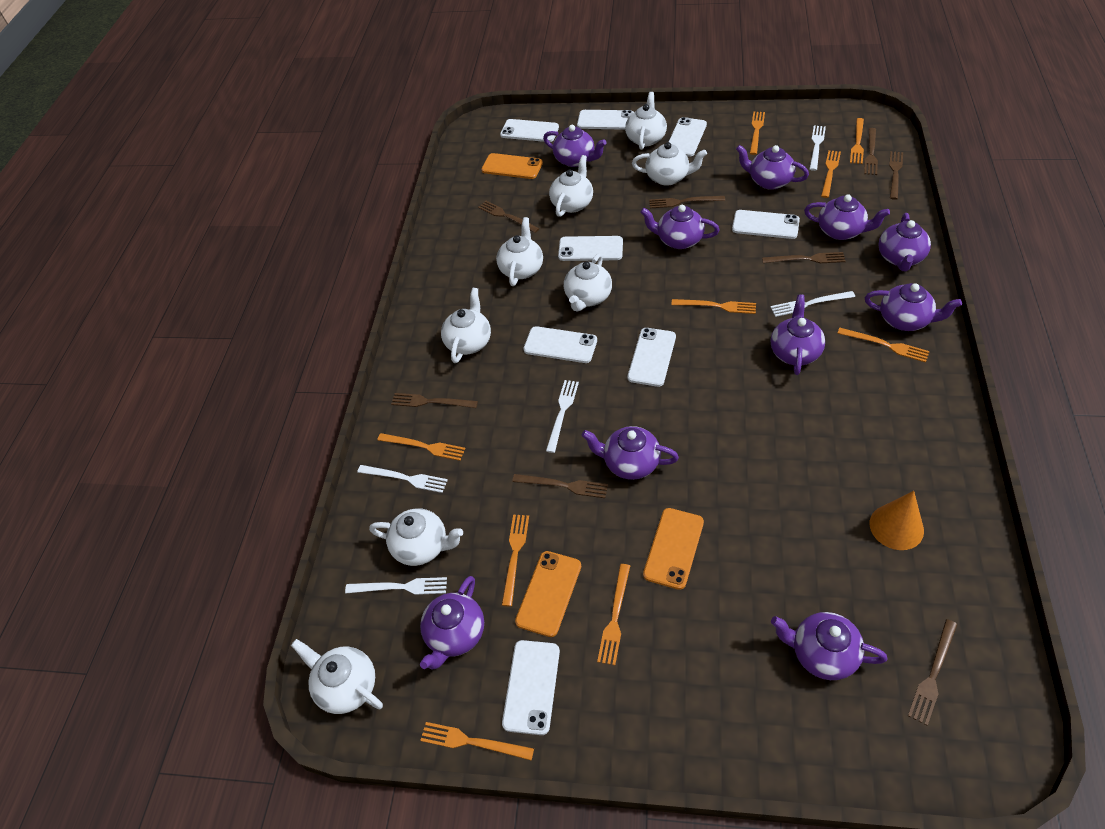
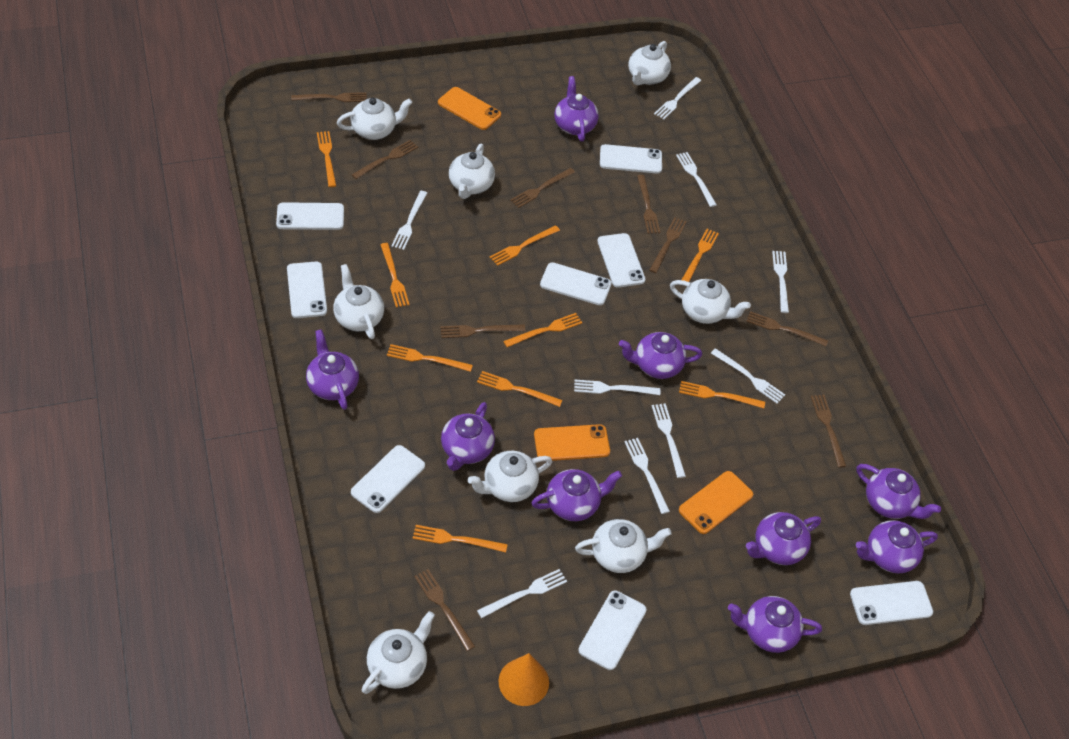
brown fork: 8 -> 9
purple teapot: 10 -> 9
white fork: 5 -> 9

